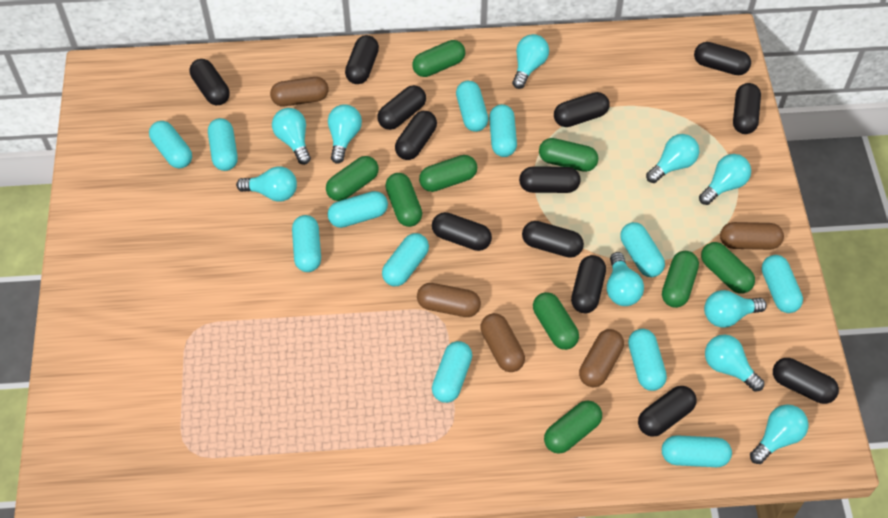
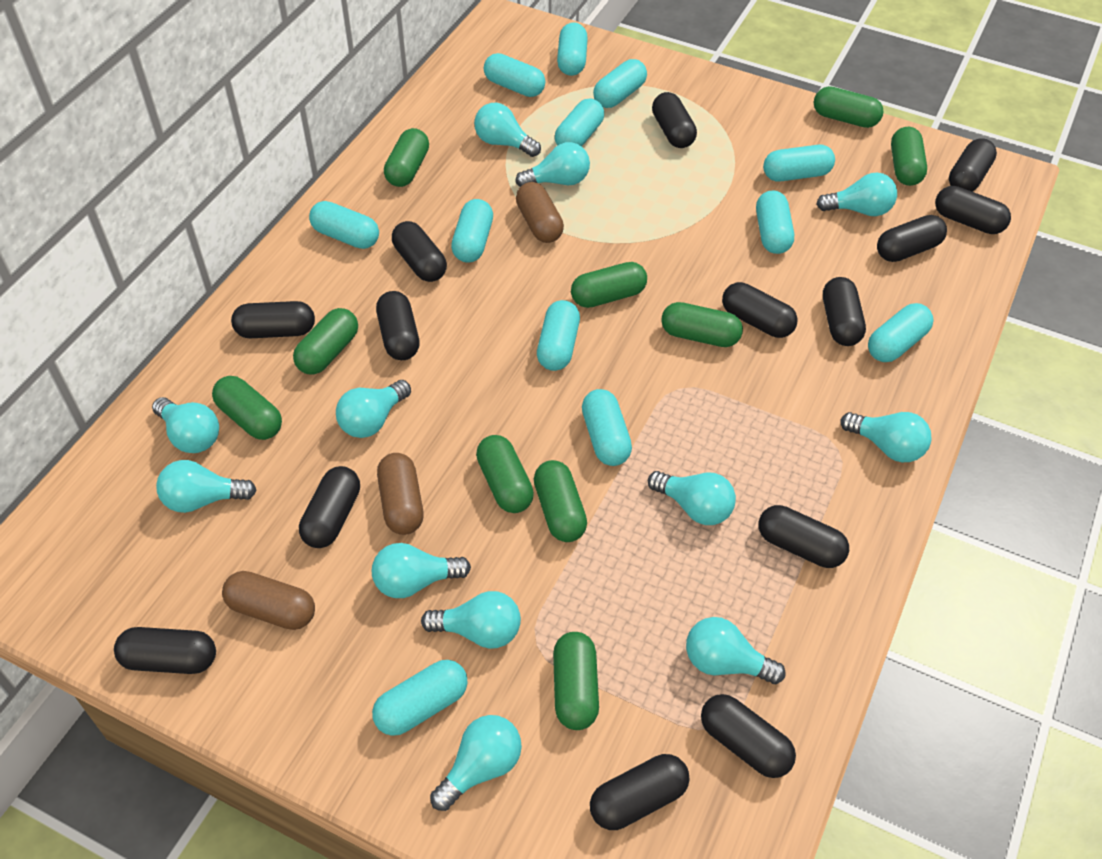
black capsule: 13 -> 14
brown capsule: 5 -> 3
green capsule: 9 -> 10
turquoise light bulb: 10 -> 12

